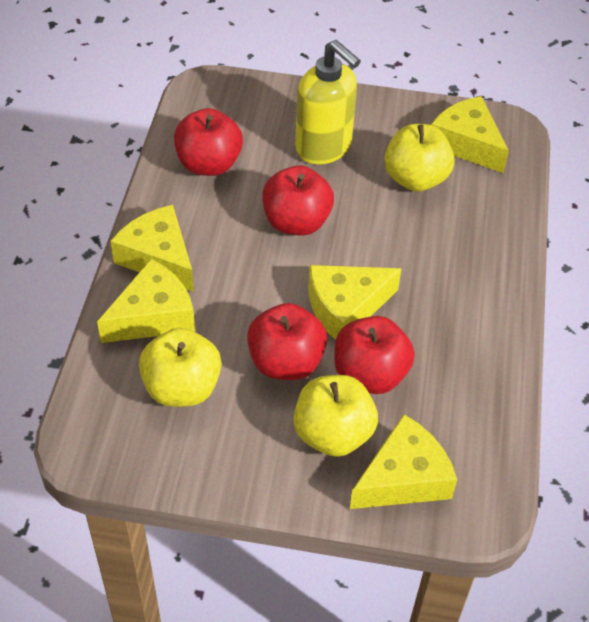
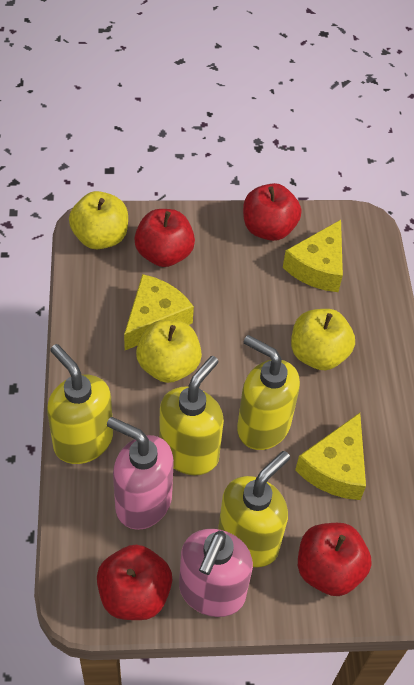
pink soap dispenser: 0 -> 2
yellow cheese: 5 -> 3
yellow soap dispenser: 1 -> 4

